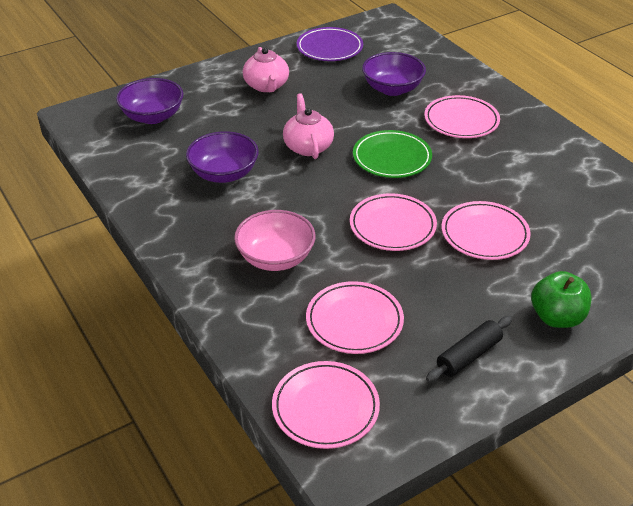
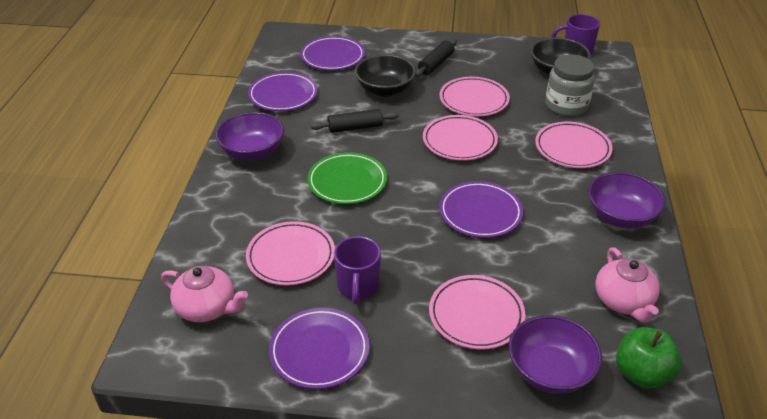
black bowl: 0 -> 2
black rolling pin: 1 -> 2
grey jar: 0 -> 1
pink bowl: 1 -> 0
purple mug: 0 -> 2
purple plate: 1 -> 4

